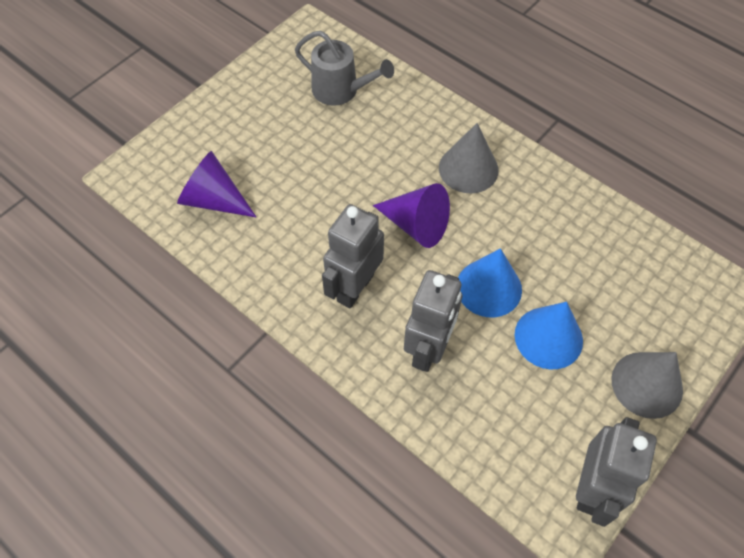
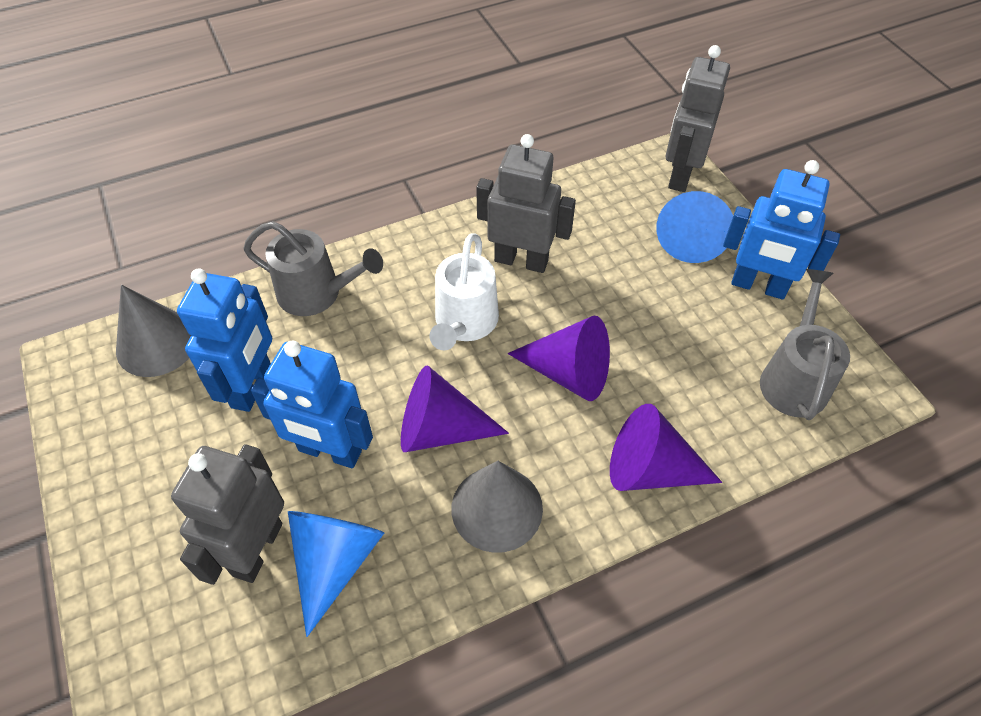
blue robot: 0 -> 3
grey watering can: 1 -> 2
purple cone: 2 -> 3
white watering can: 0 -> 1

